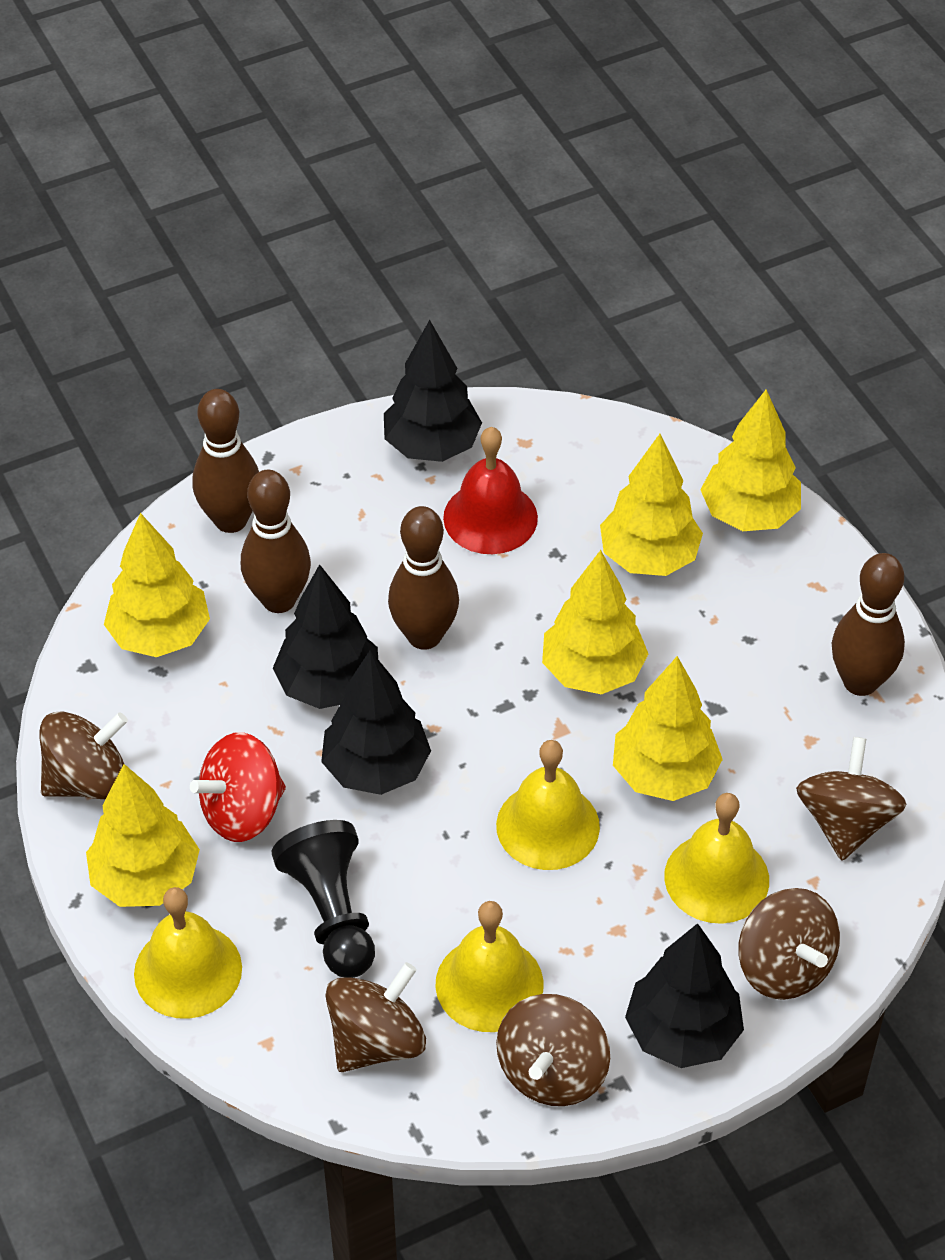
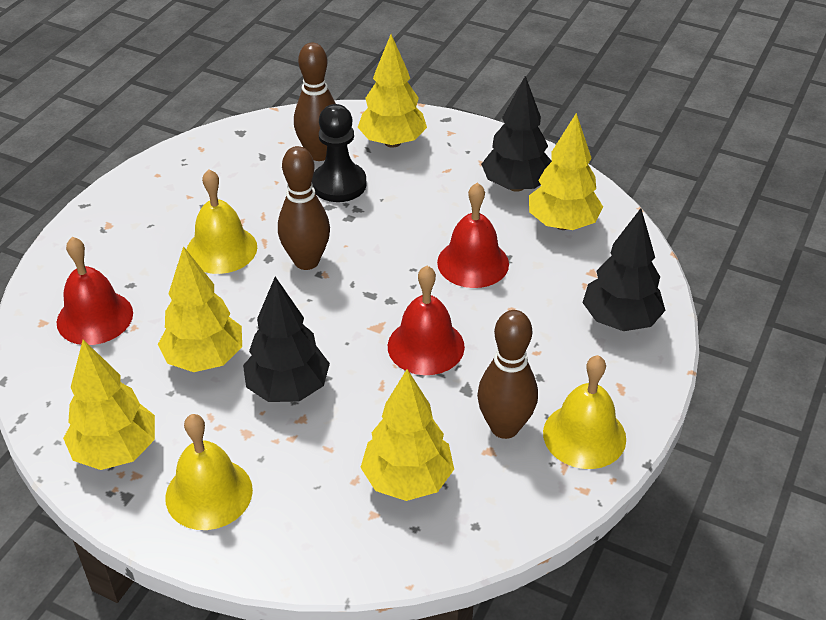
black tree: 4 -> 3
brown bowling pin: 4 -> 3
brown spinning top: 5 -> 0
red bell: 1 -> 3
red spinning top: 1 -> 0
yellow bell: 4 -> 3
yellow tree: 6 -> 5

